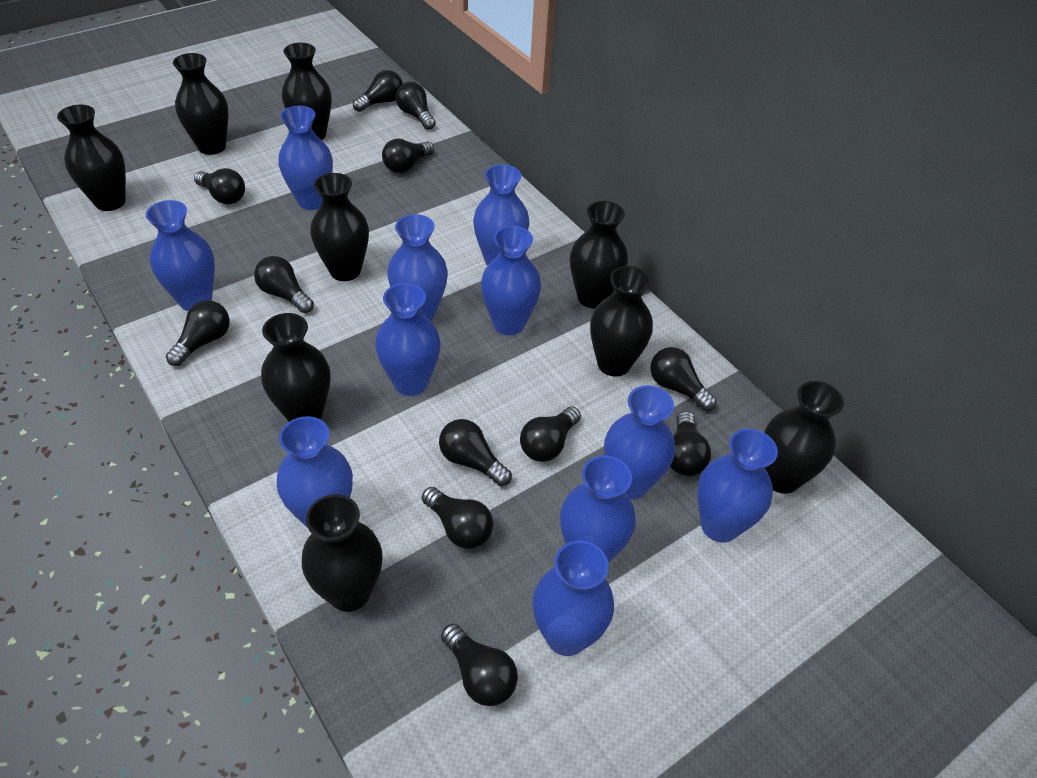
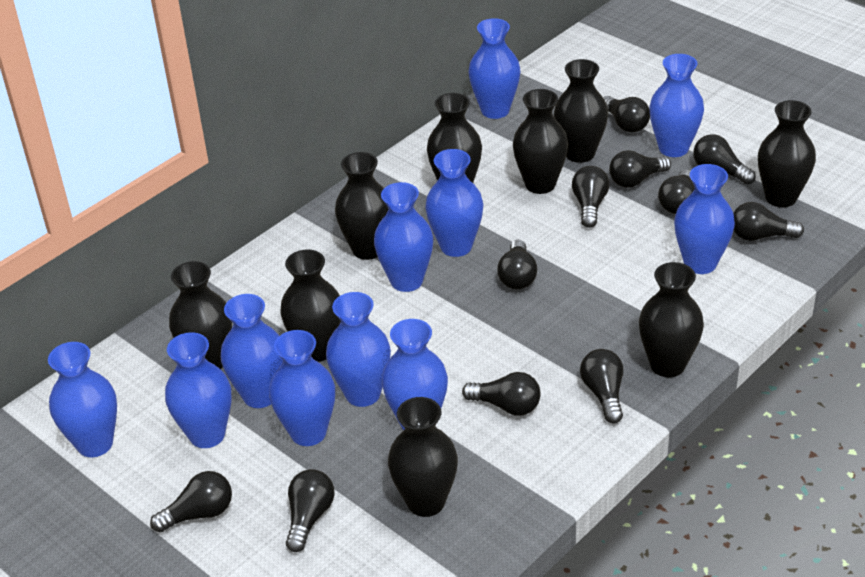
black light bulb: 12 -> 11

